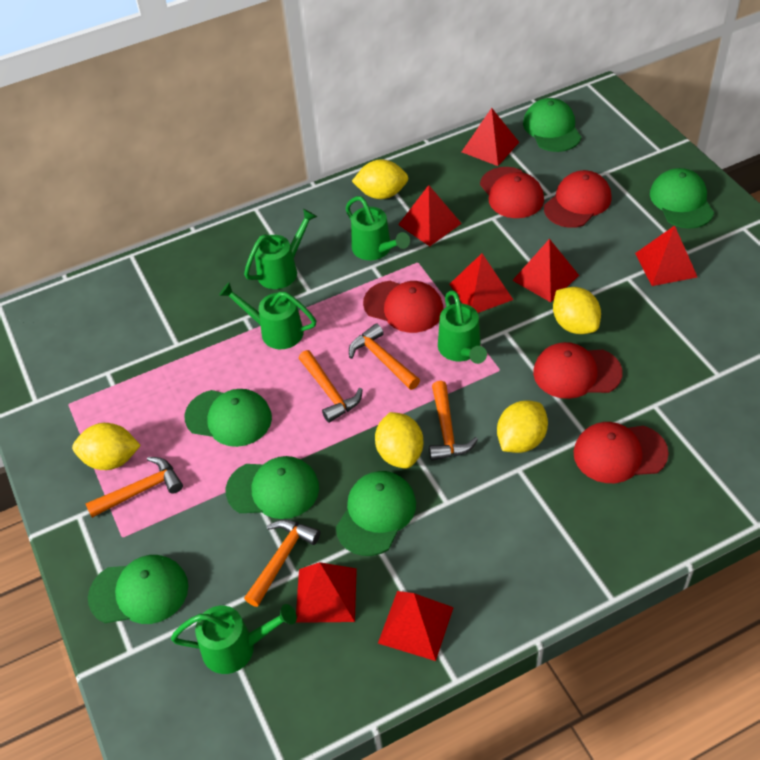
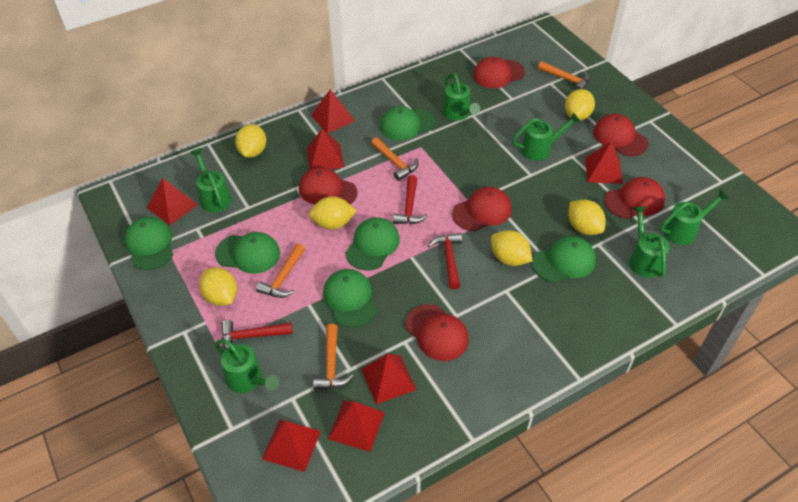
green watering can: 5 -> 6
orange hammer: 5 -> 4
red cap: 5 -> 6
red hammer: 0 -> 3
yellow lemon: 5 -> 6

